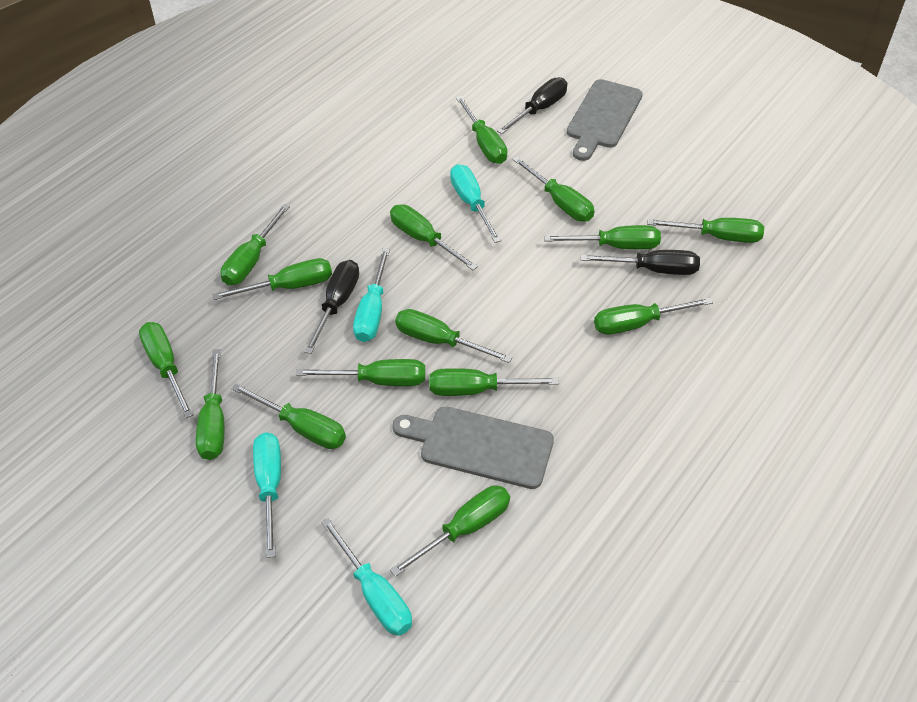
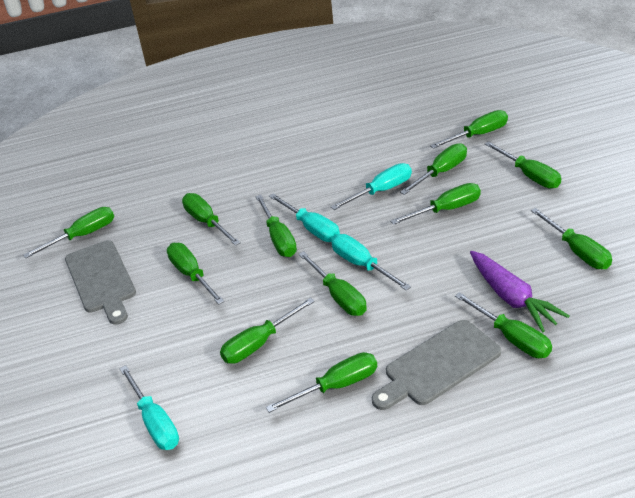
black screwdriver: 3 -> 0
green screwdriver: 15 -> 13
purple carrot: 0 -> 1

